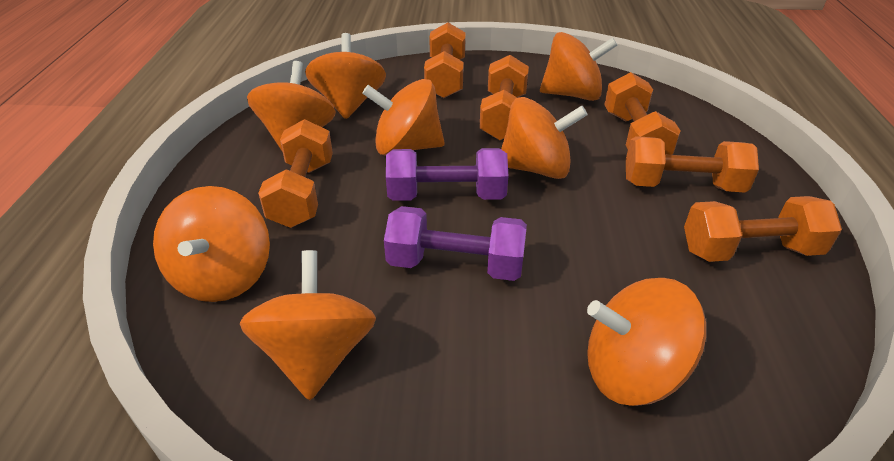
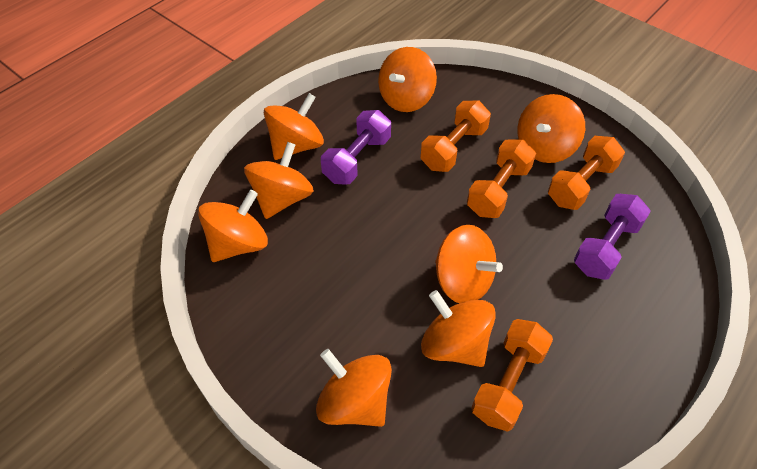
orange dumbbell: 6 -> 4

